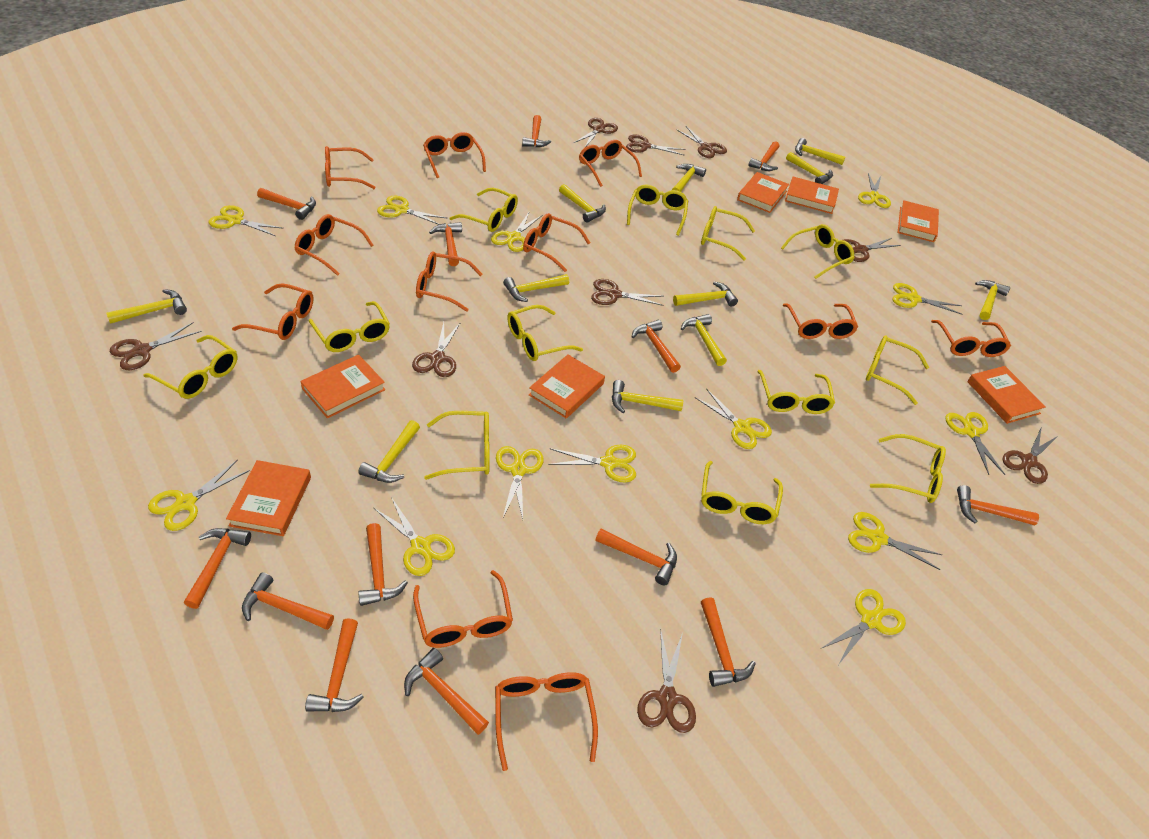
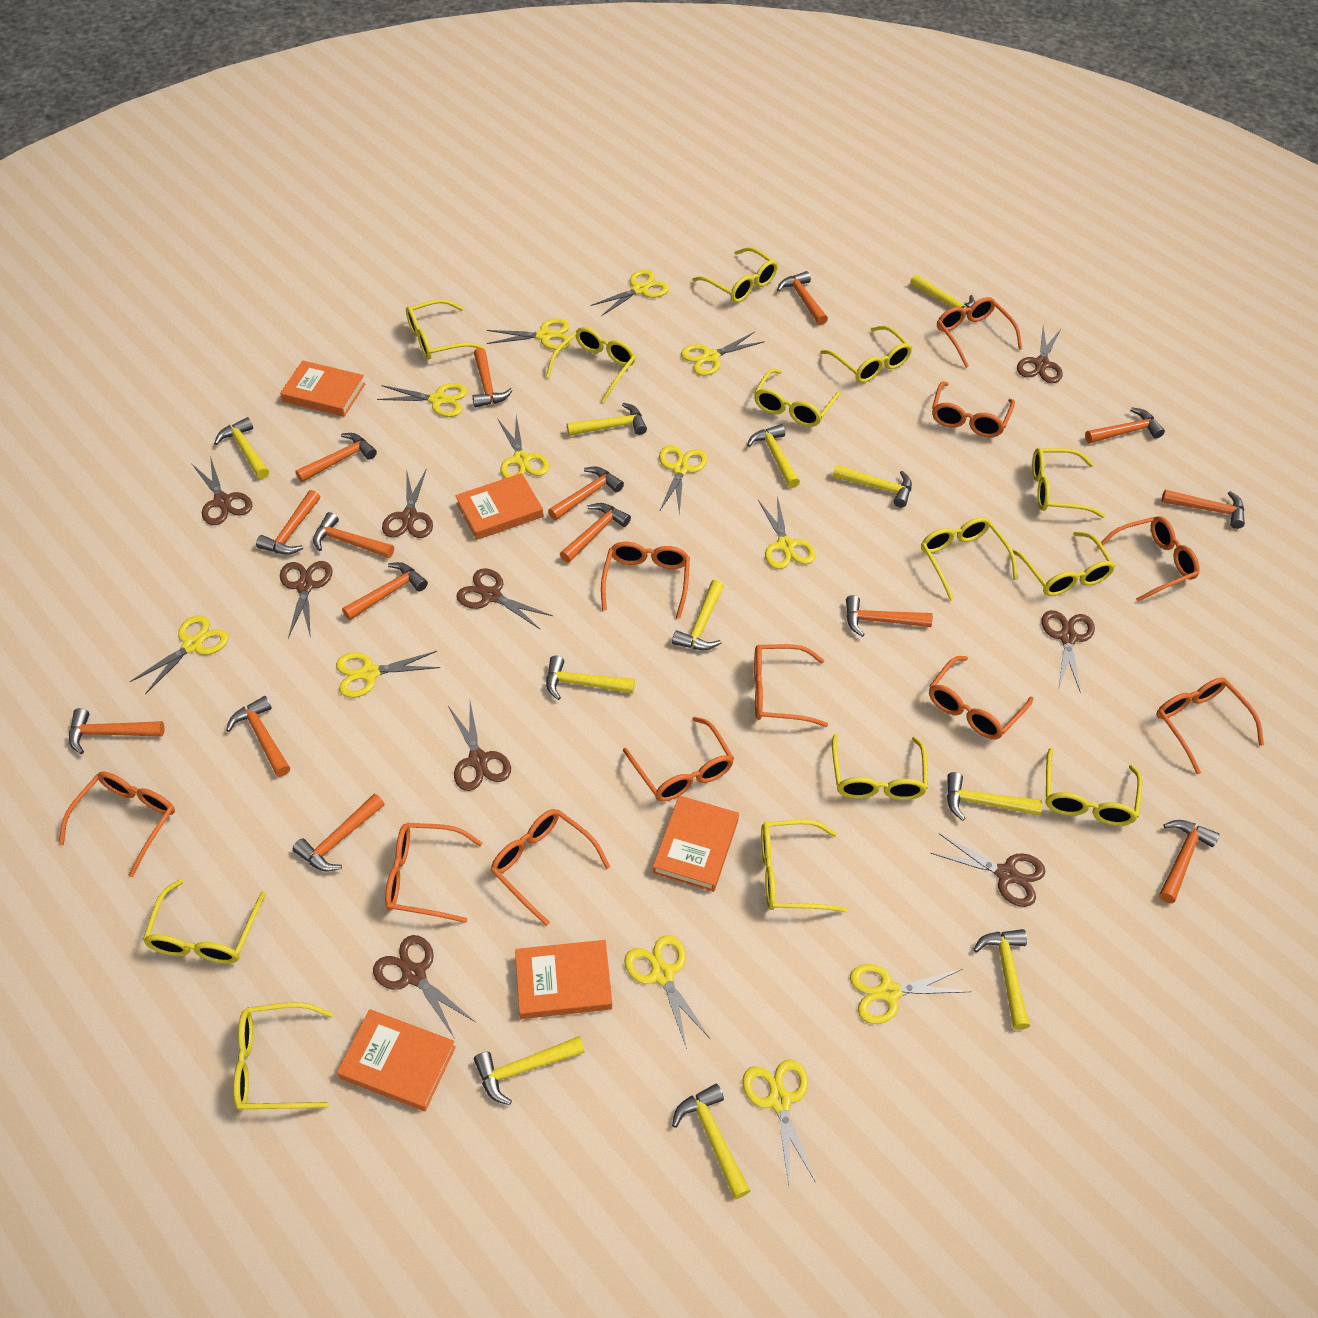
orange book: 7 -> 5
orange hammer: 13 -> 15
yellow glasses: 12 -> 13
yellow scissors: 13 -> 12

